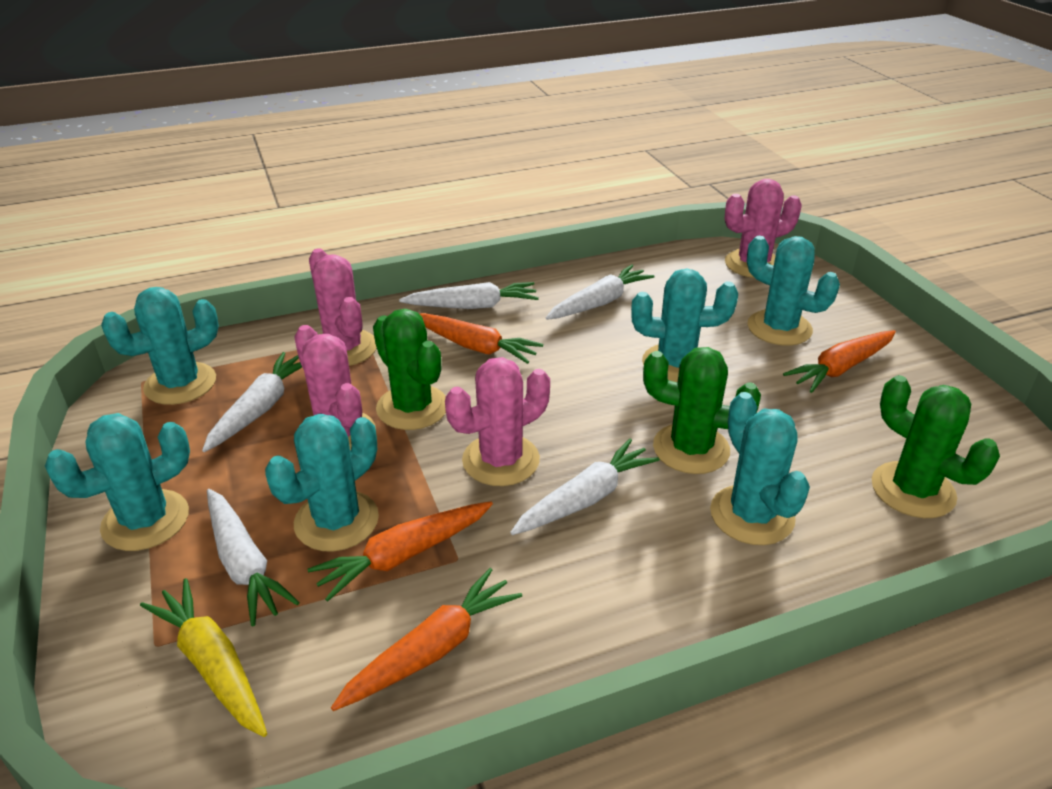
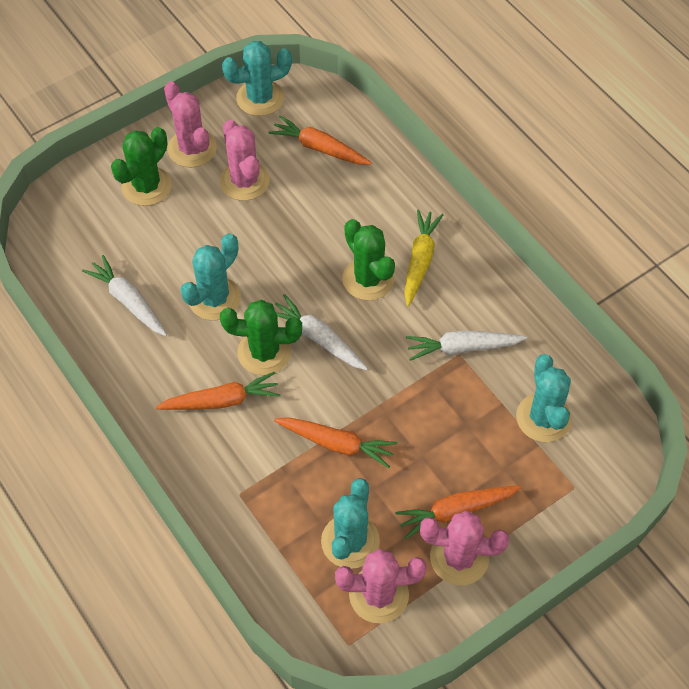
turquoise cactus: 6 -> 4
white carrot: 5 -> 3

